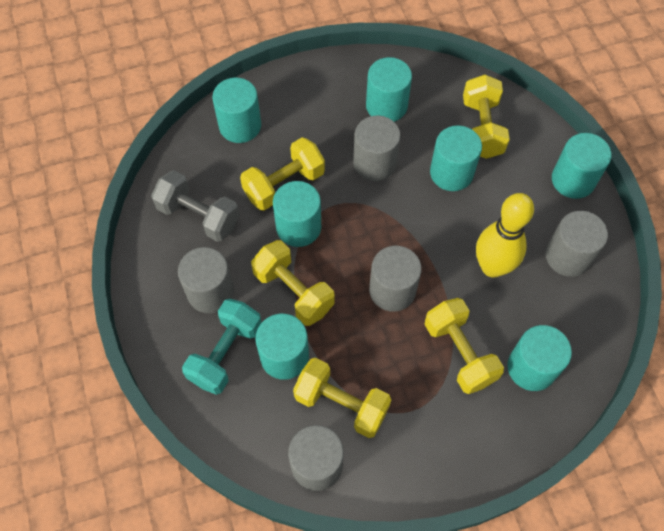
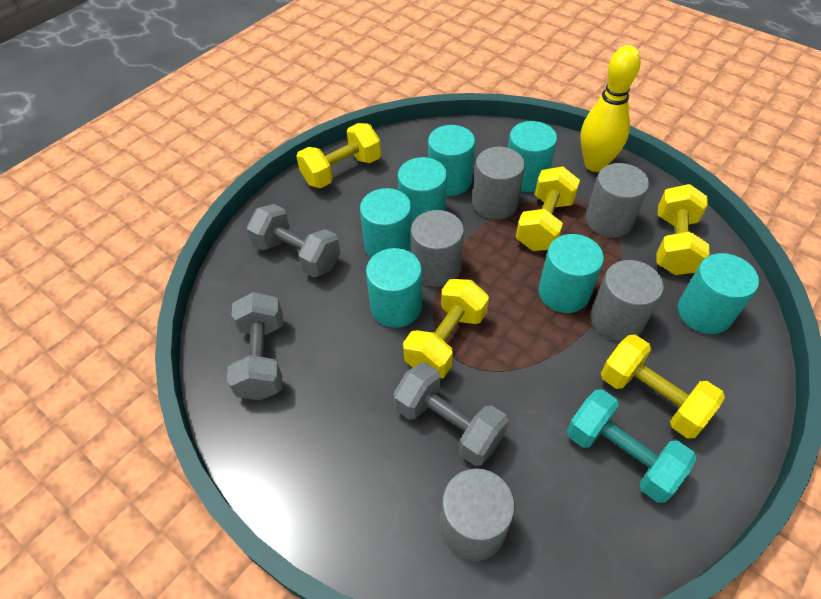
grey dumbbell: 1 -> 3

